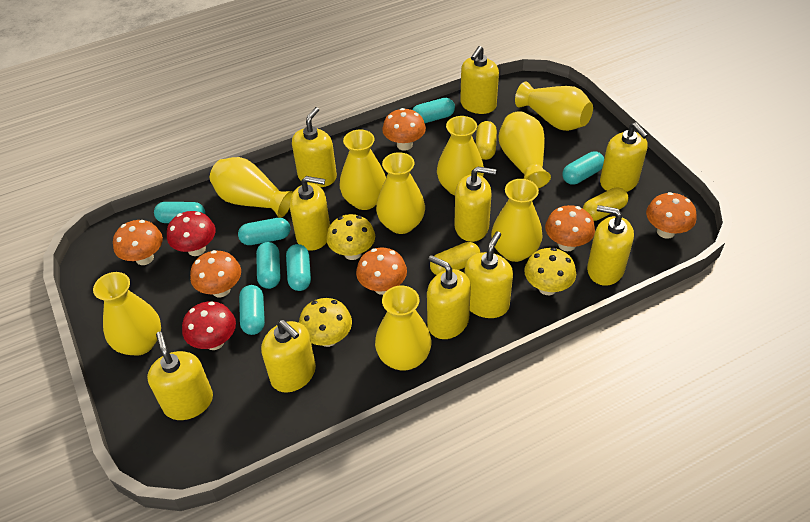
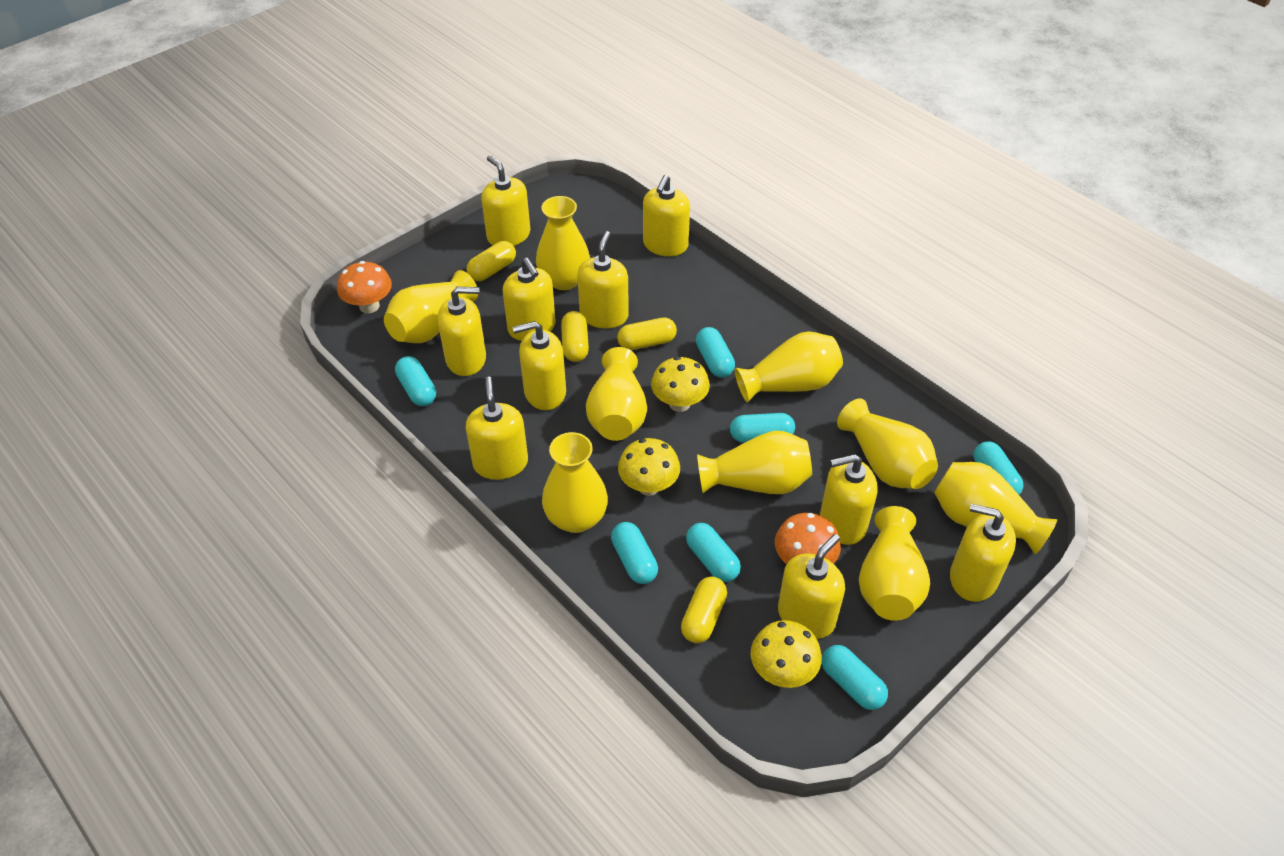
orange mushroom: 6 -> 2
red mushroom: 2 -> 0
yellow capsule: 3 -> 4

